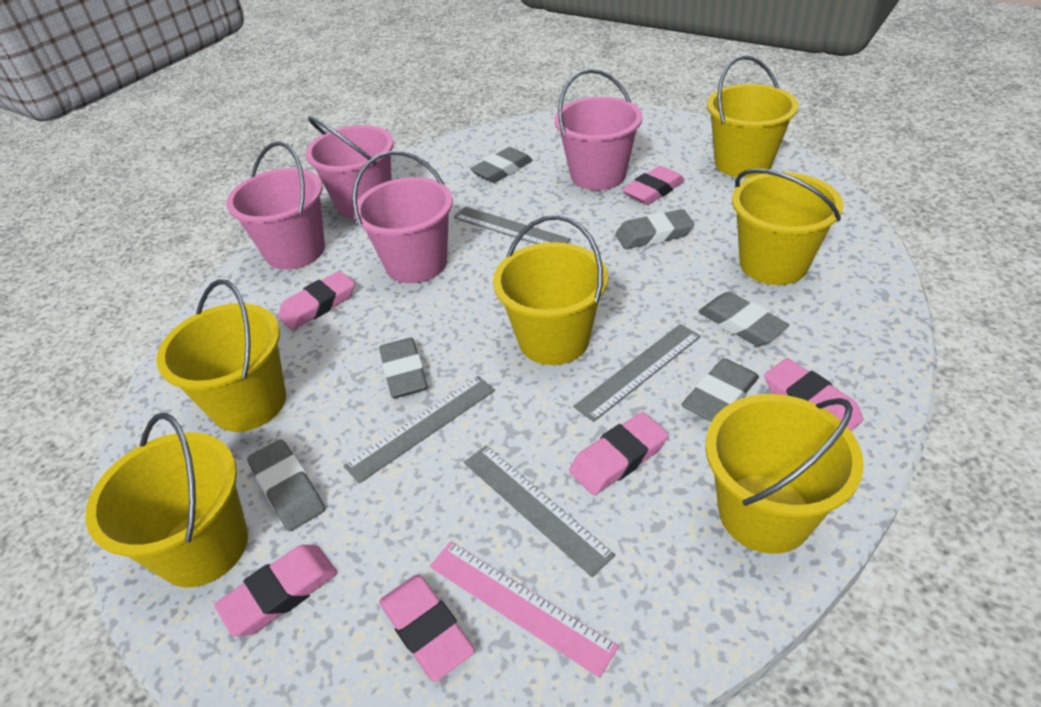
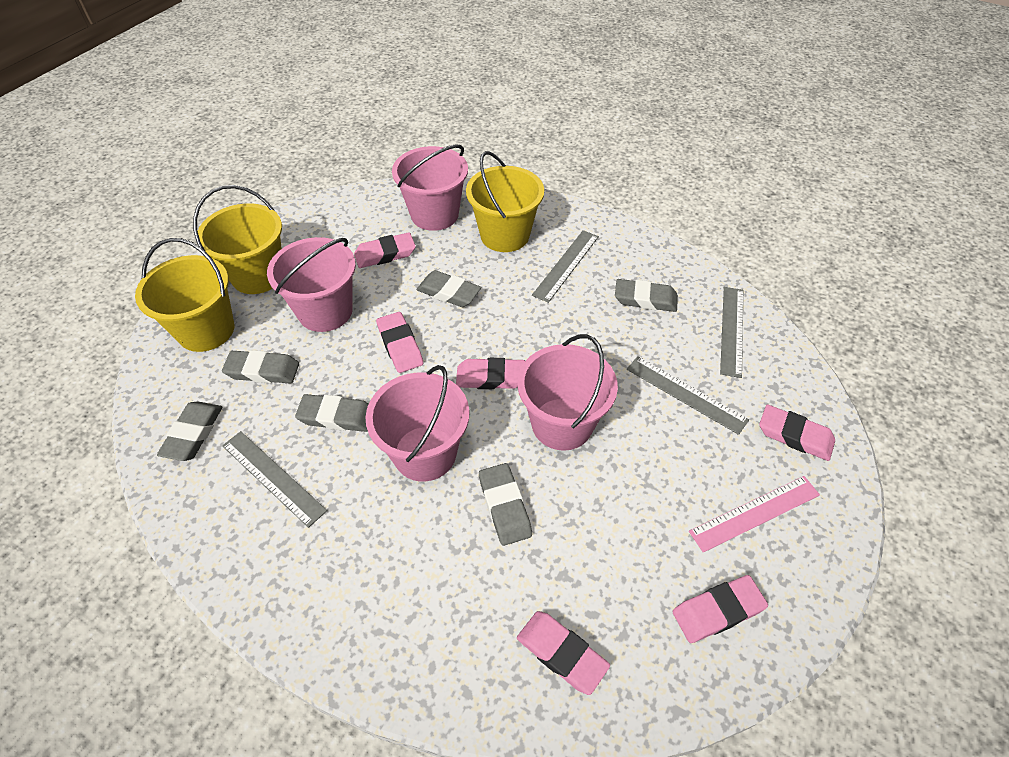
yellow bucket: 6 -> 3

